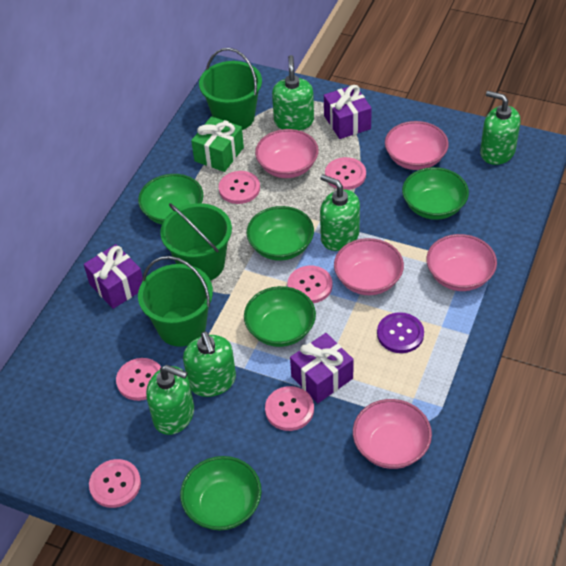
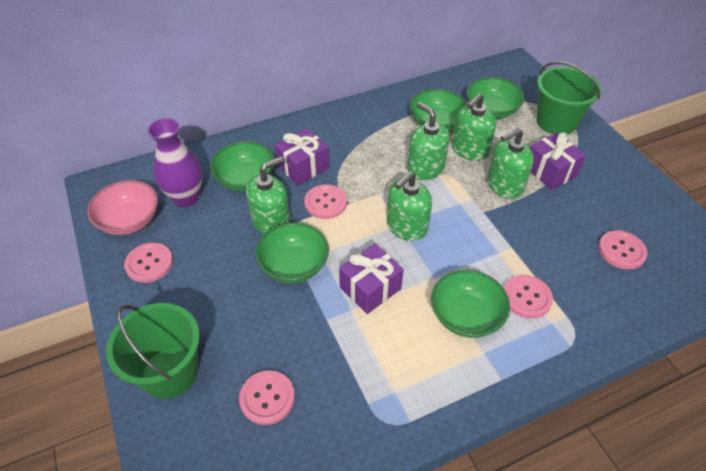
green bucket: 3 -> 2
green gift: 1 -> 0
pink bowl: 5 -> 1
pink button: 6 -> 5
purple button: 1 -> 0
purple vase: 0 -> 1

